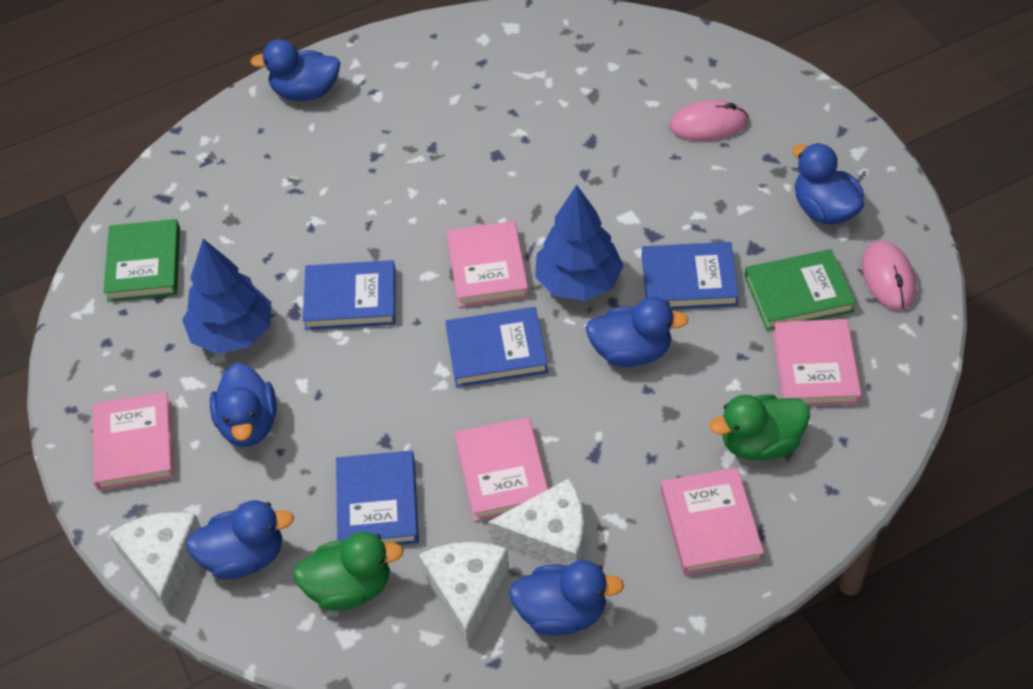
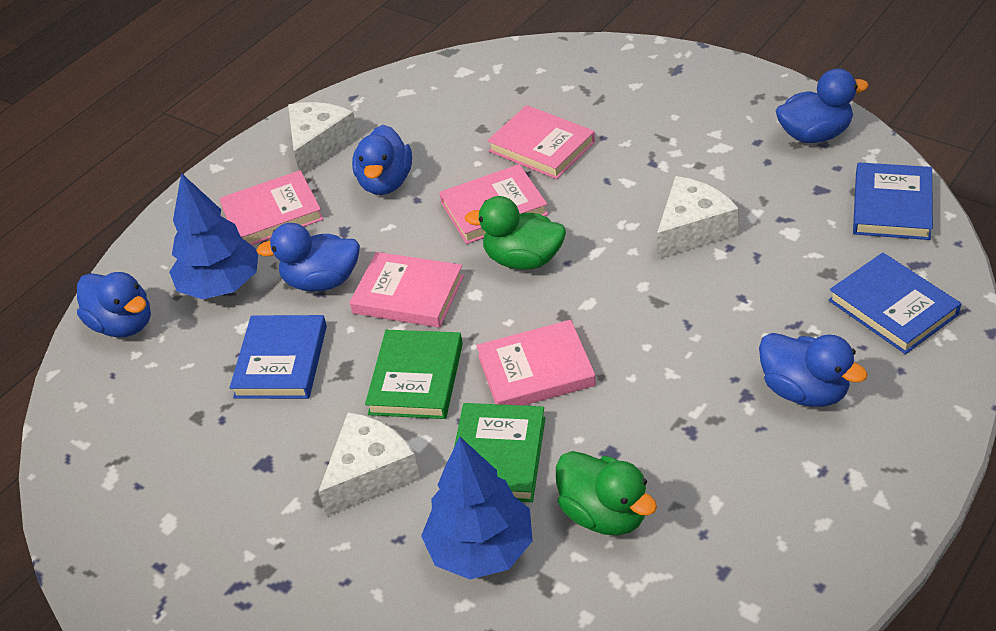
blue book: 4 -> 3
blue duck: 6 -> 5
pink mouse: 2 -> 0

